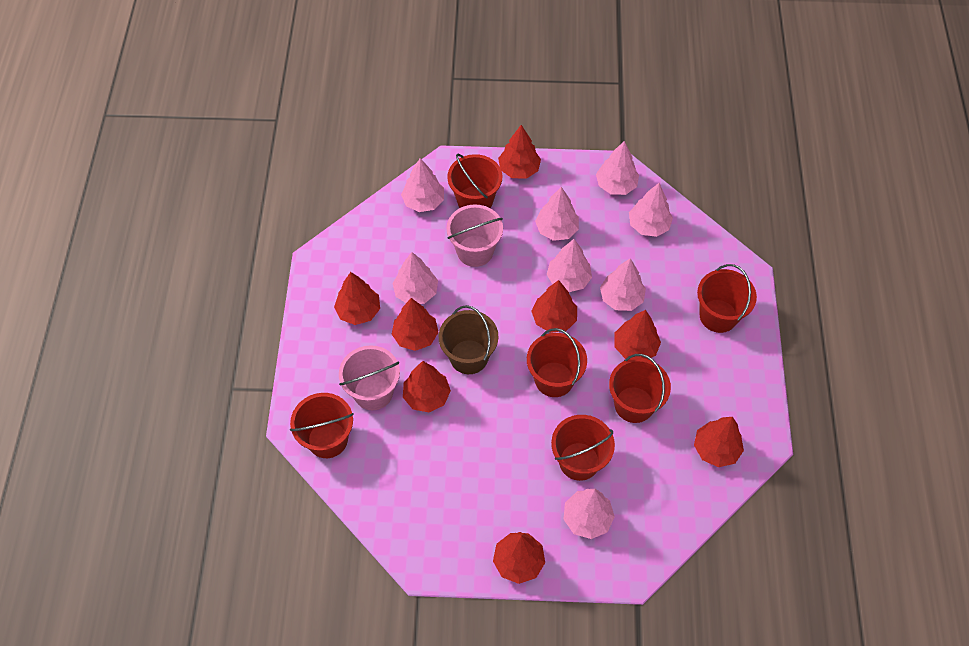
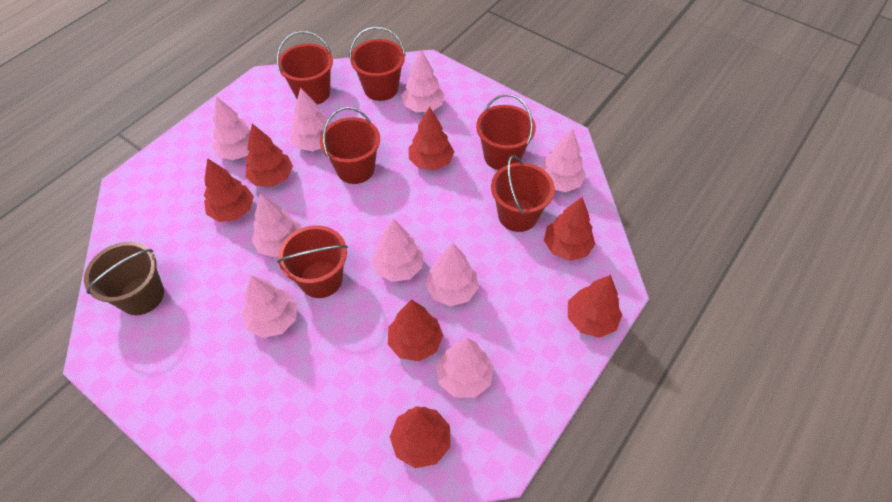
pink bucket: 2 -> 0
pink tree: 8 -> 9
red tree: 8 -> 7

